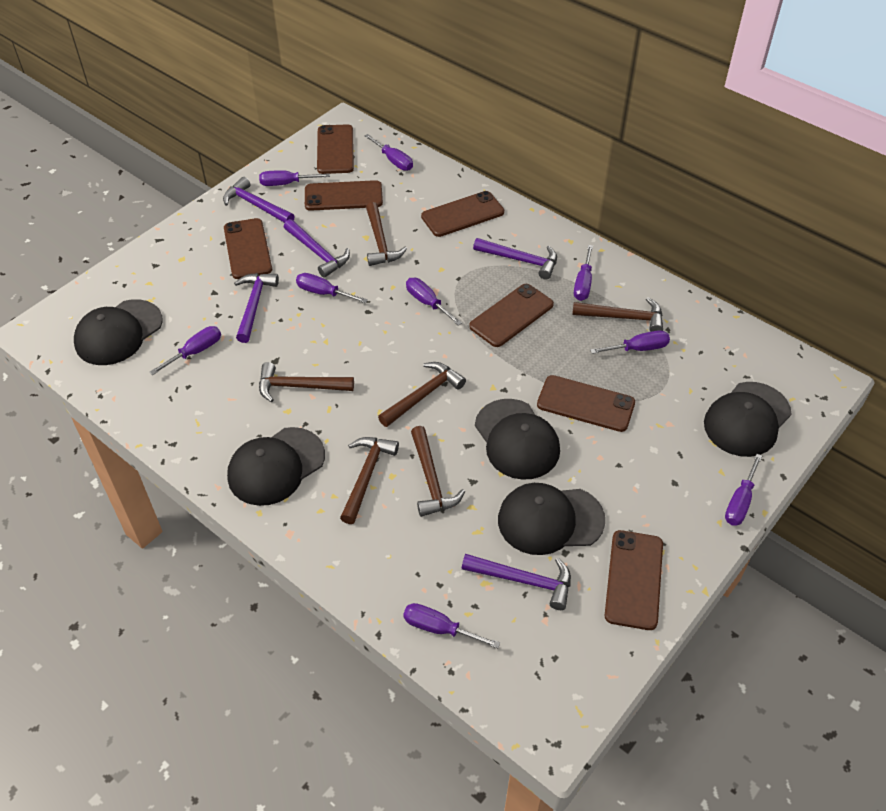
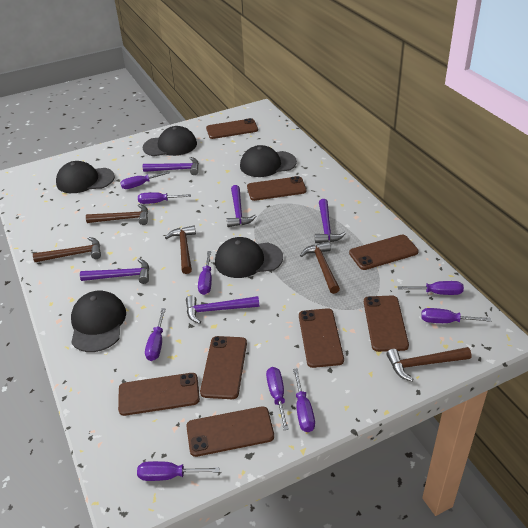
brown hammer: 6 -> 5
brown phone: 7 -> 8

